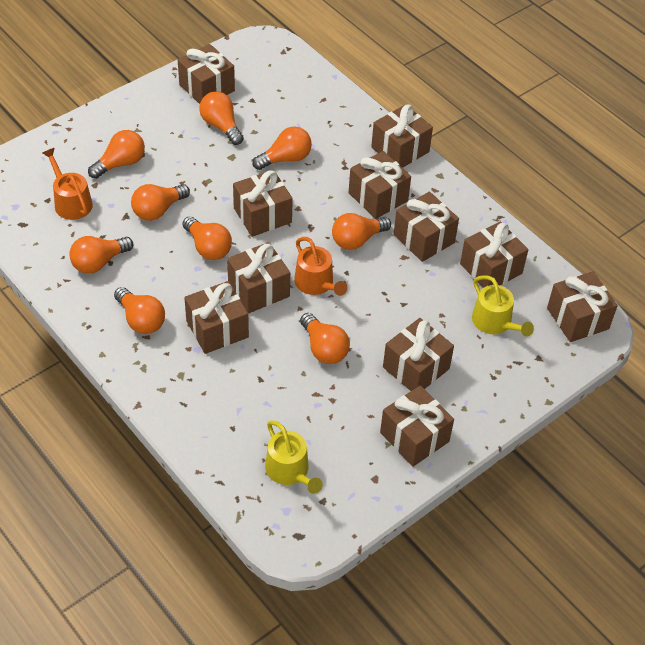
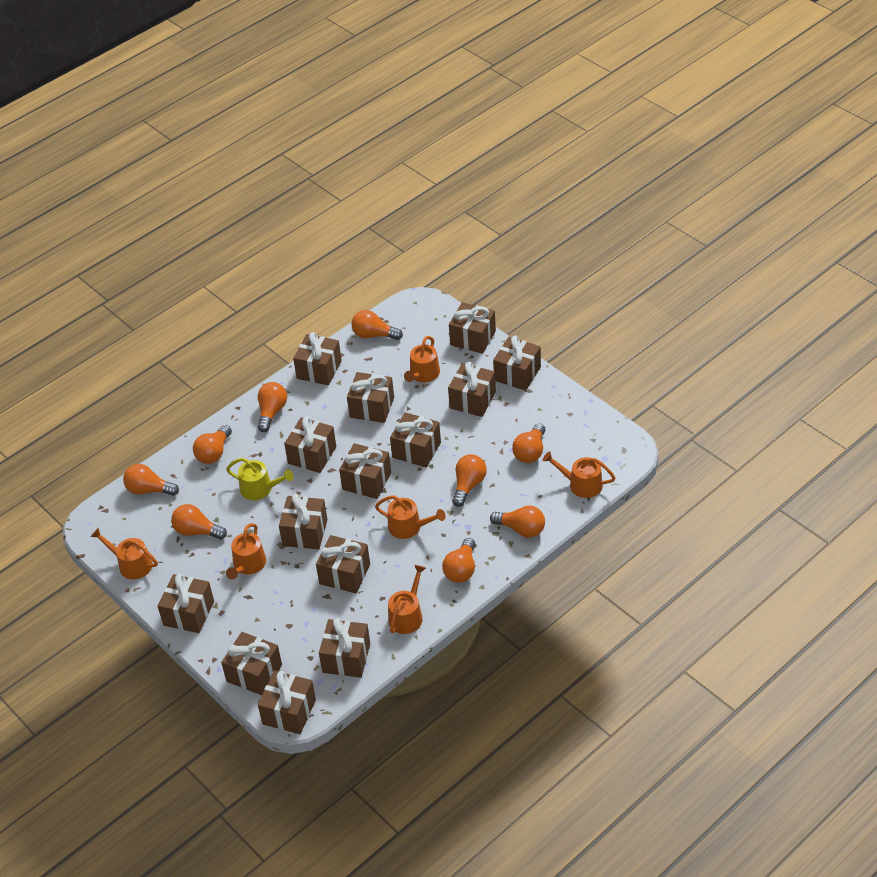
brown gift: 11 -> 14
orange watering can: 2 -> 6
yellow watering can: 2 -> 1

